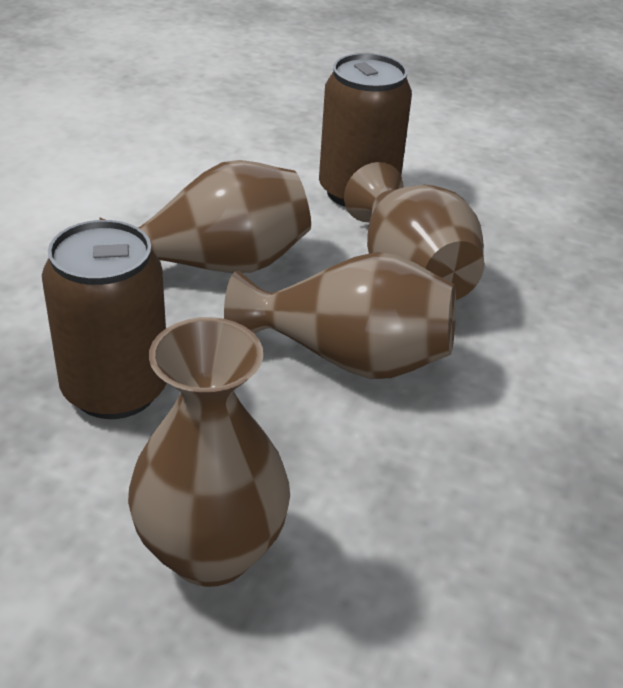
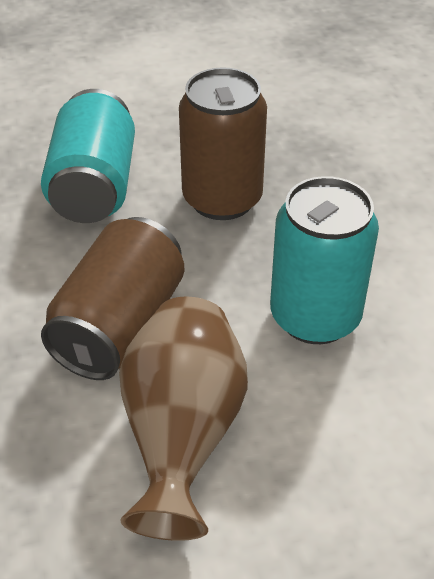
brown vase: 4 -> 1
turquoise can: 0 -> 2

